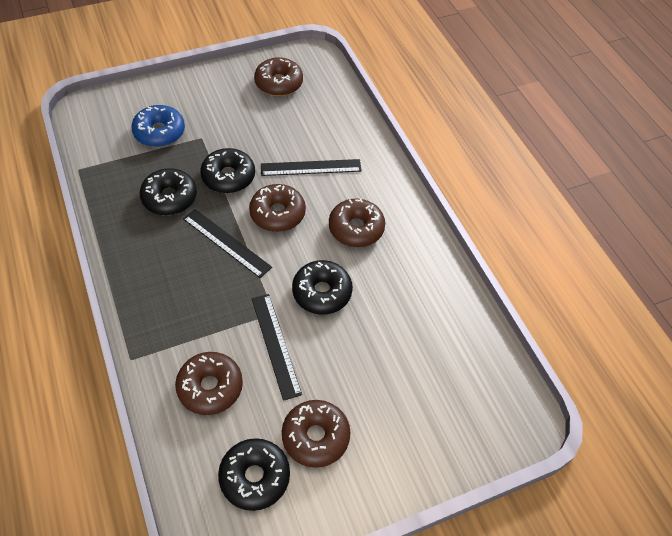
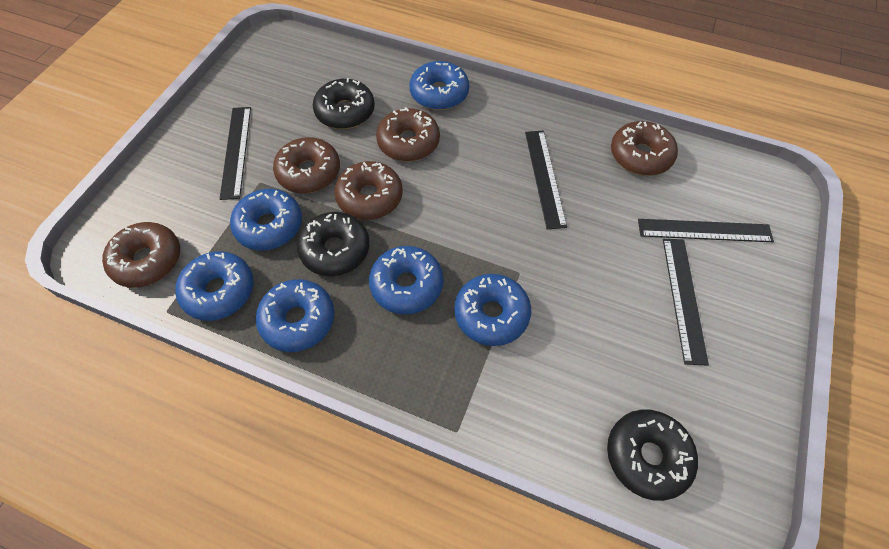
black donut: 4 -> 3
black ruler: 3 -> 4
blue donut: 1 -> 6

